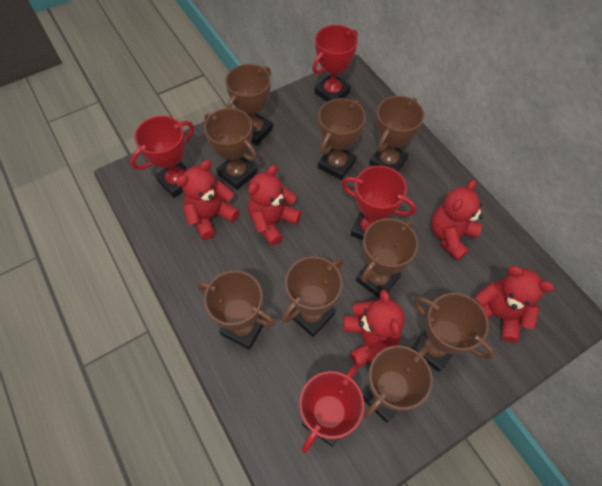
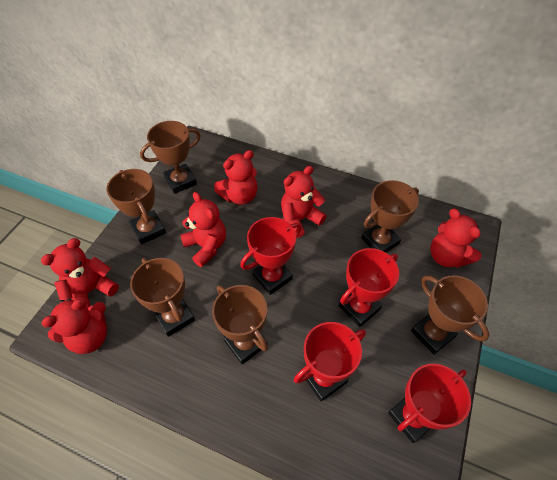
brown trophy: 9 -> 6
red teddy bear: 5 -> 6

